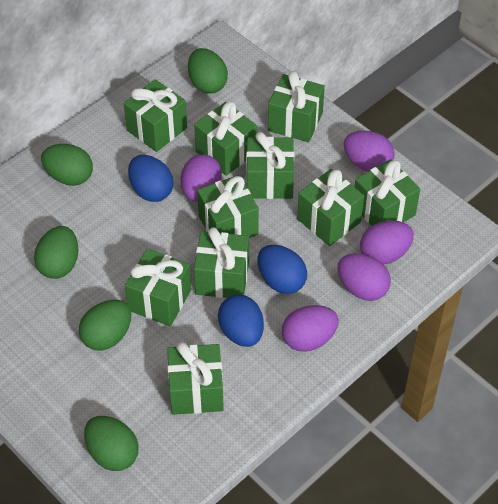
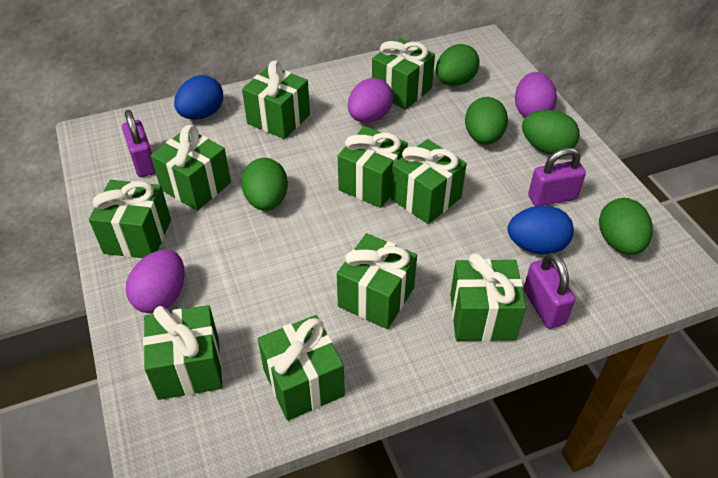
blue egg: 3 -> 2
purple egg: 5 -> 3
purple padlock: 0 -> 3

